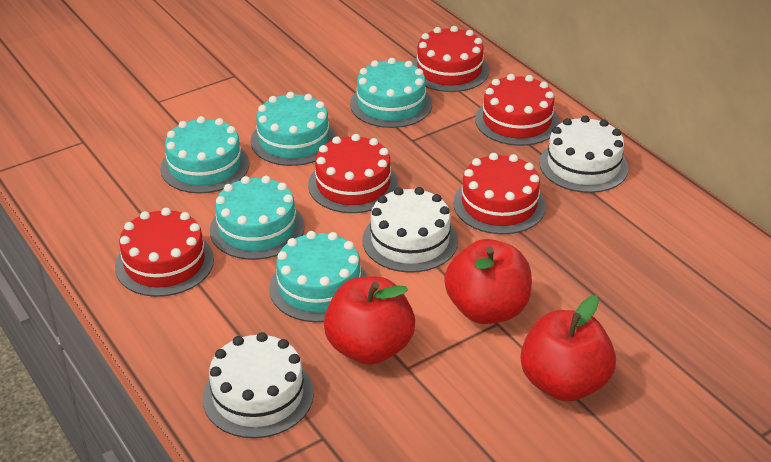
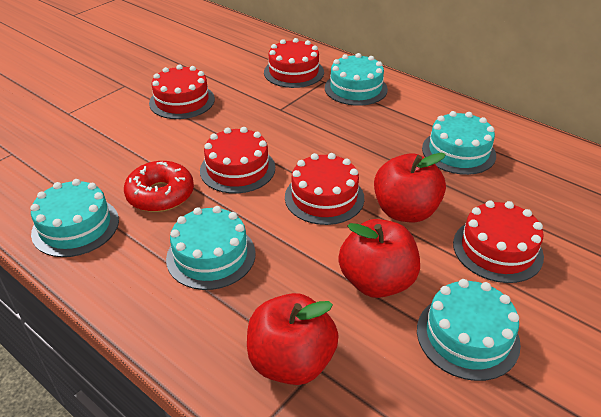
red donut: 0 -> 1
white cake: 3 -> 0

